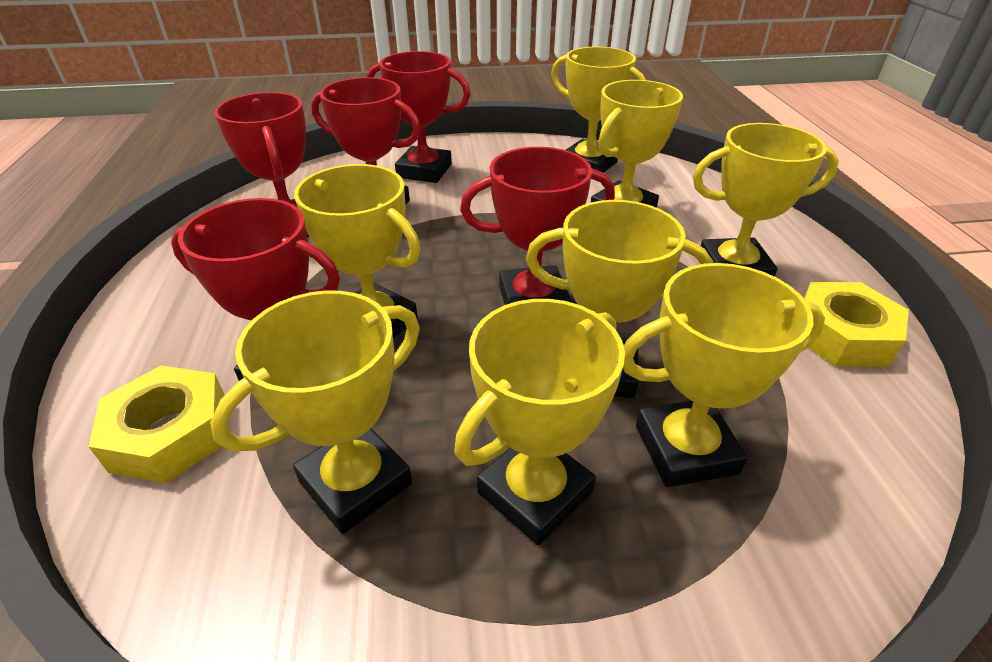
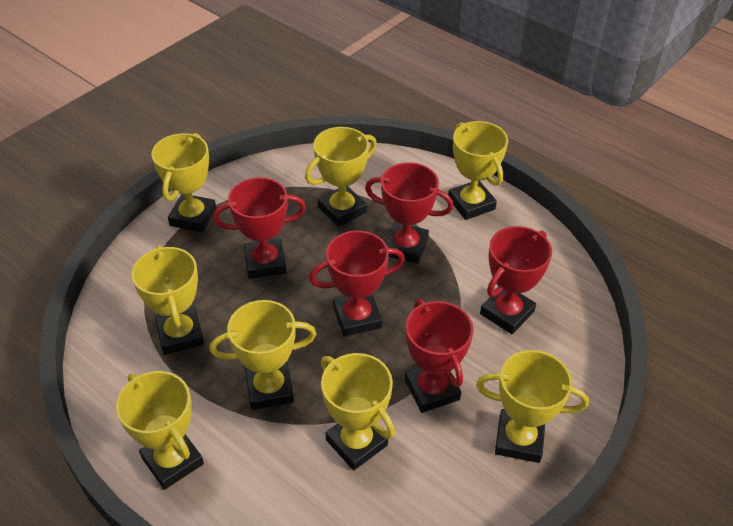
yellow nut: 2 -> 0

